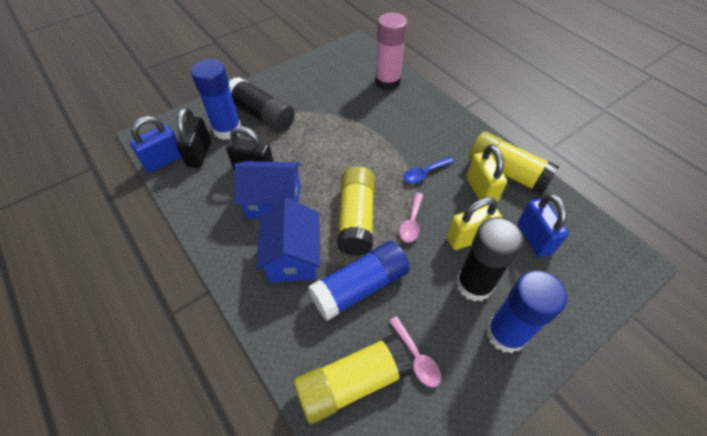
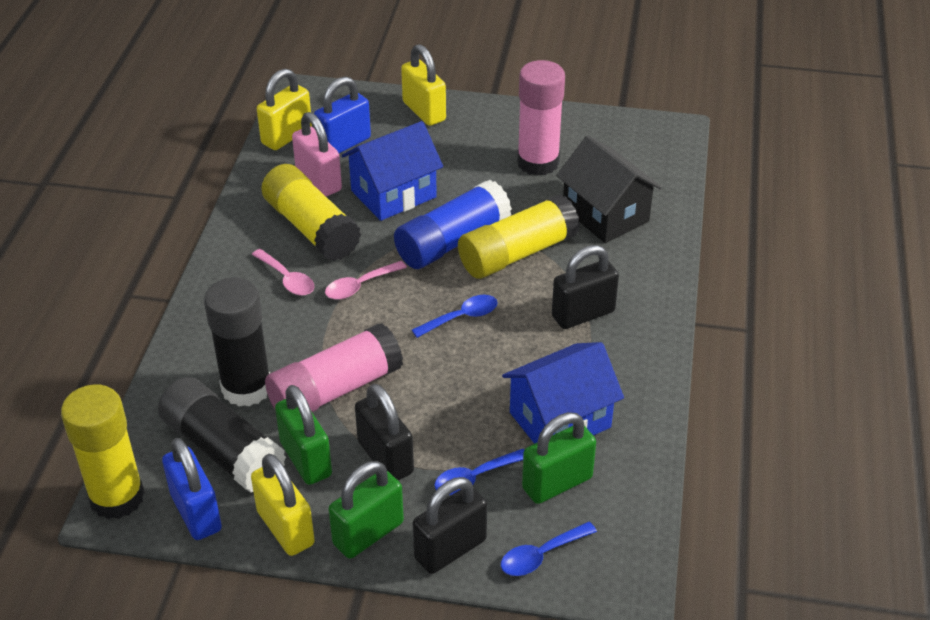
black house: 0 -> 1
black padlock: 2 -> 3
blue glue stick: 3 -> 1
blue spoon: 1 -> 3
green padlock: 0 -> 3
pink glue stick: 1 -> 2
pink padlock: 0 -> 1
yellow padlock: 2 -> 3

